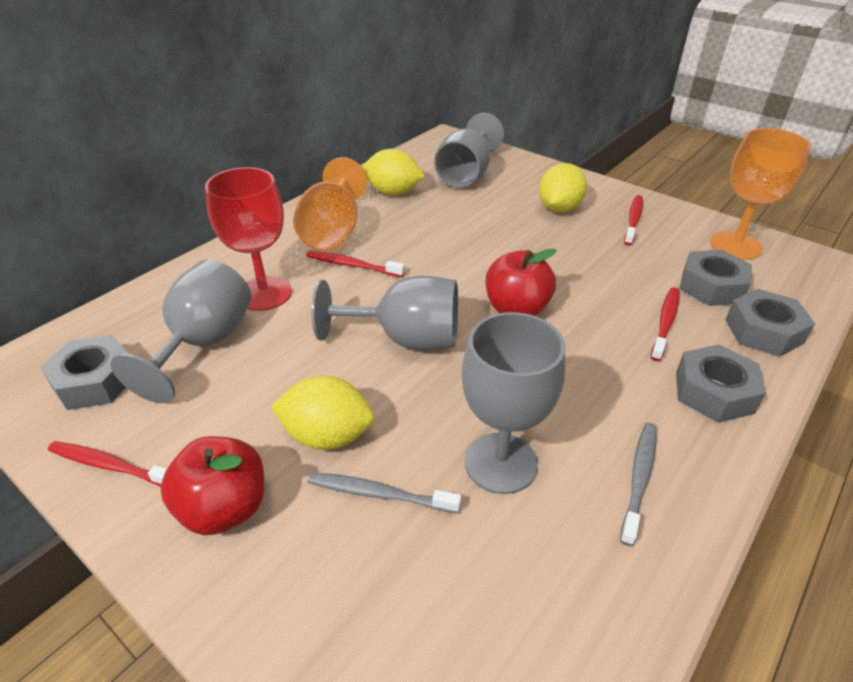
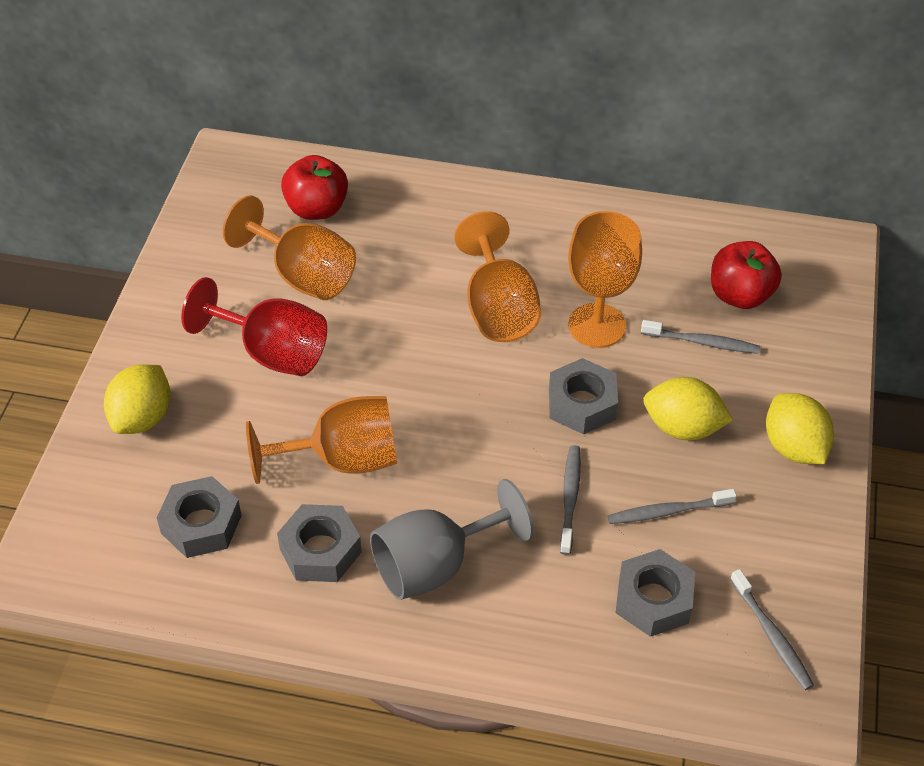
grey goblet: 4 -> 1
grey toothbrush: 2 -> 4
orange goblet: 2 -> 4
red toothbrush: 4 -> 0

